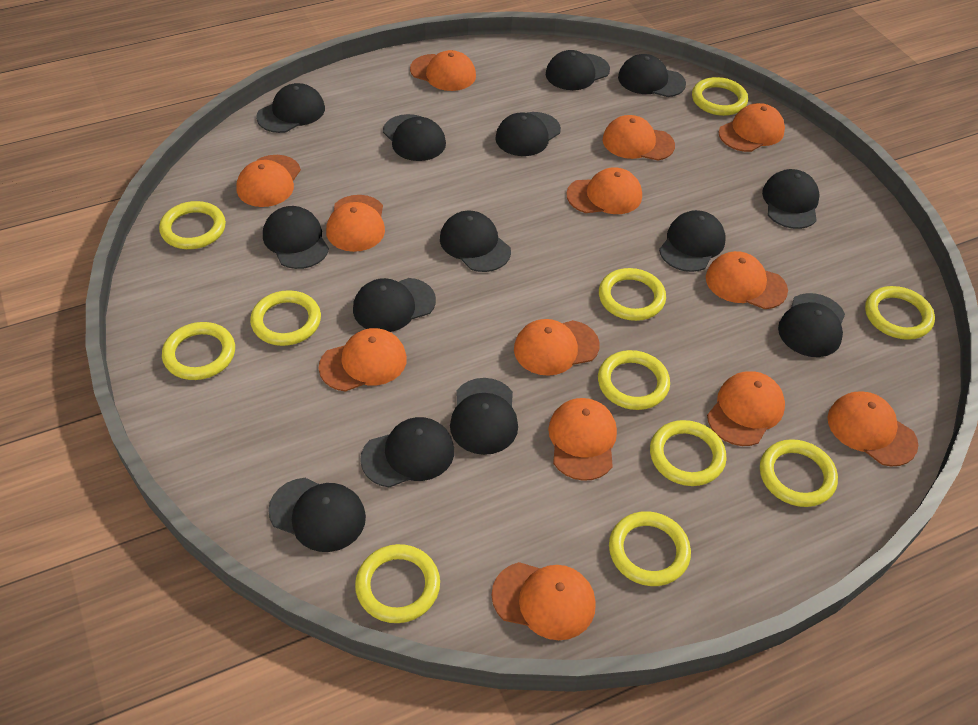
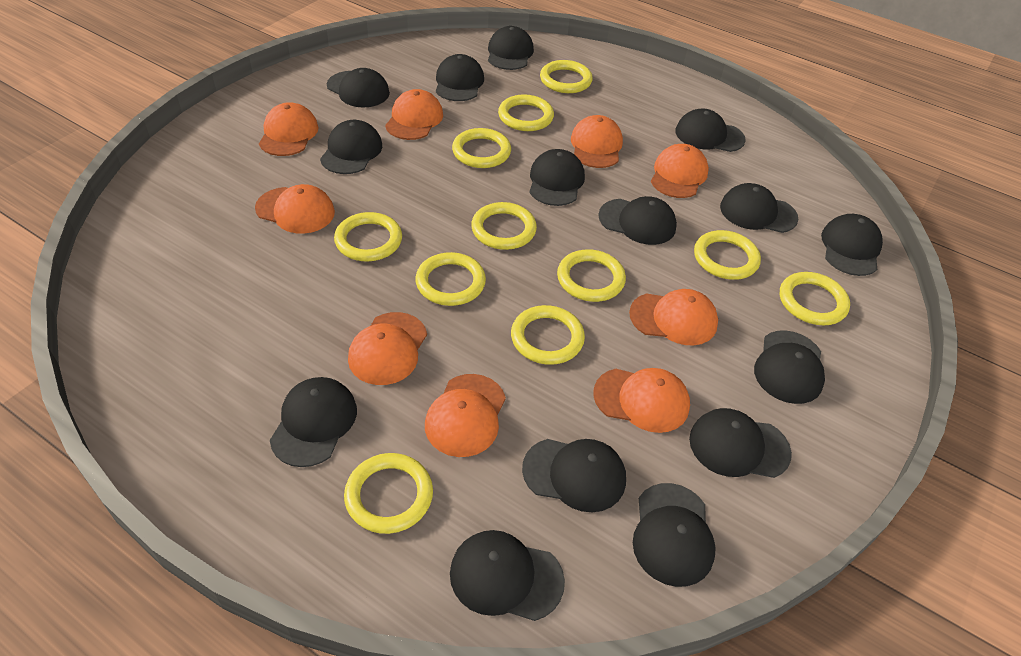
black cap: 14 -> 15
orange cap: 13 -> 9

